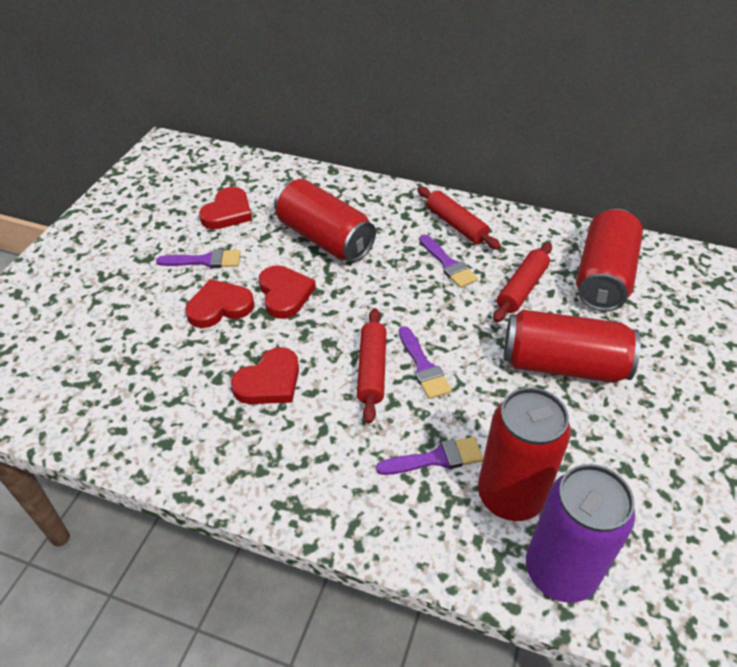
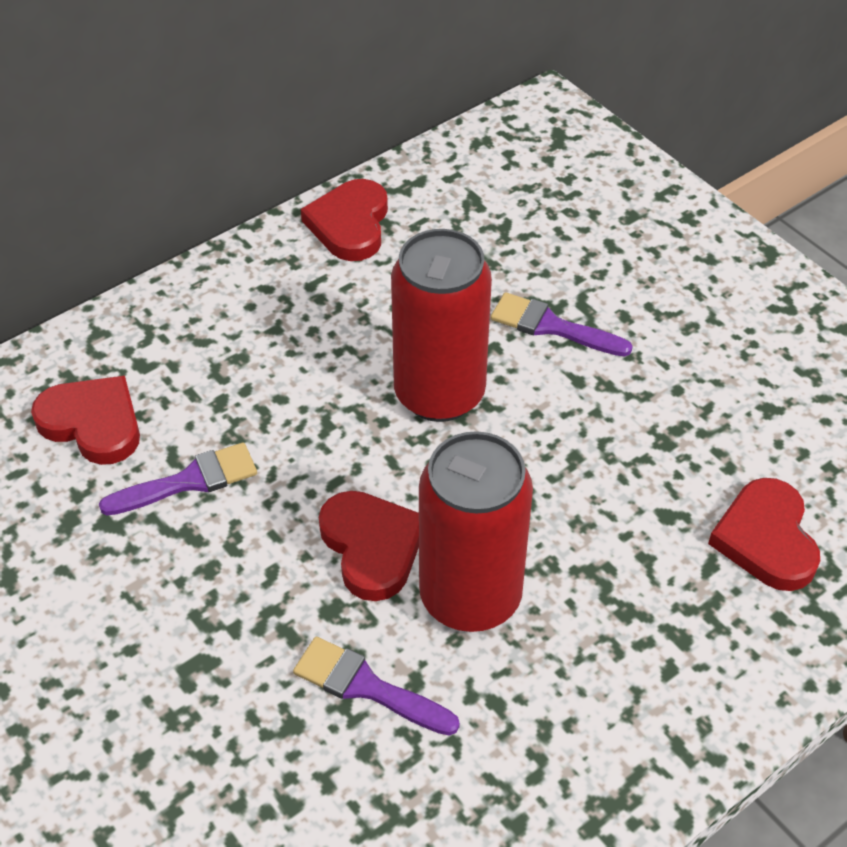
purple brush: 4 -> 3
purple can: 1 -> 0
red can: 4 -> 2
red rolling pin: 3 -> 0

